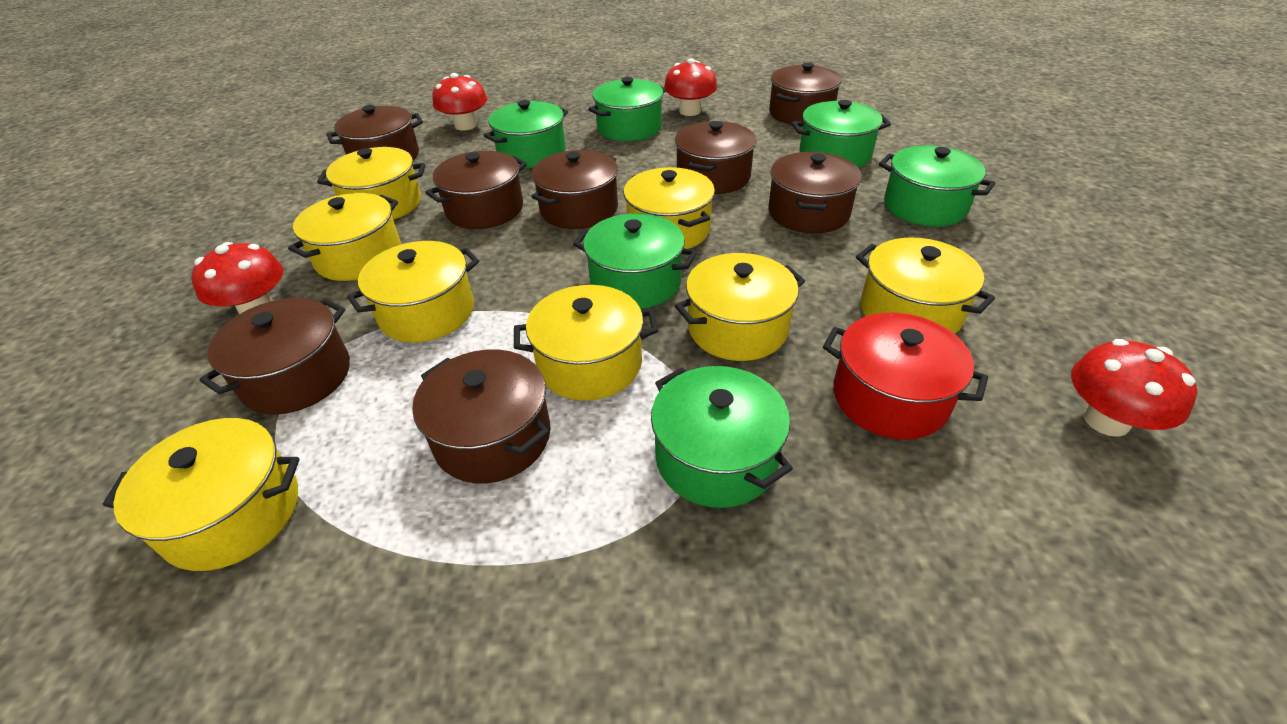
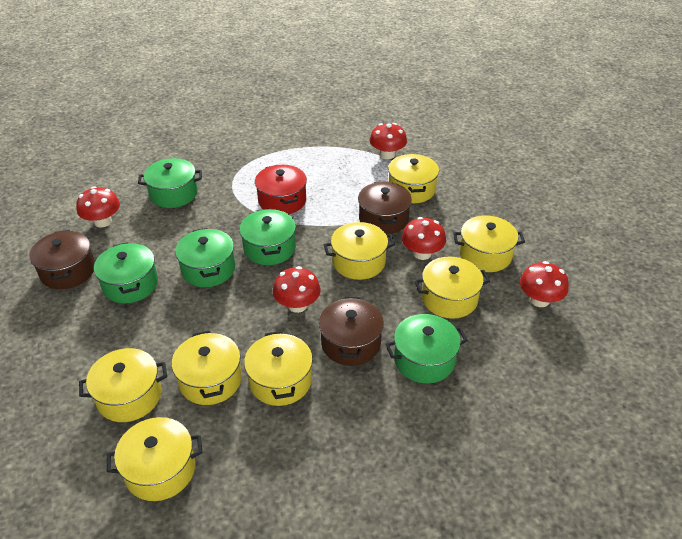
brown pot: 8 -> 3
green pot: 6 -> 5
red mushroom: 4 -> 5

